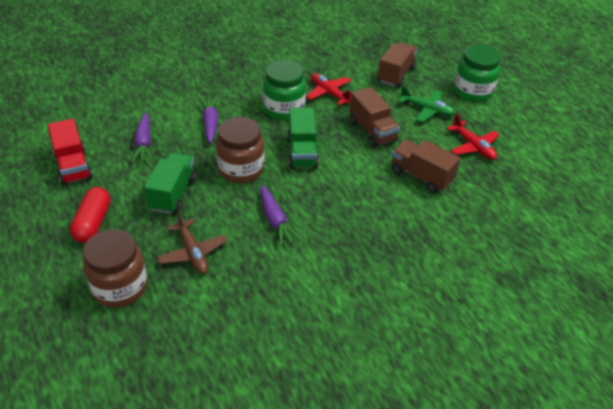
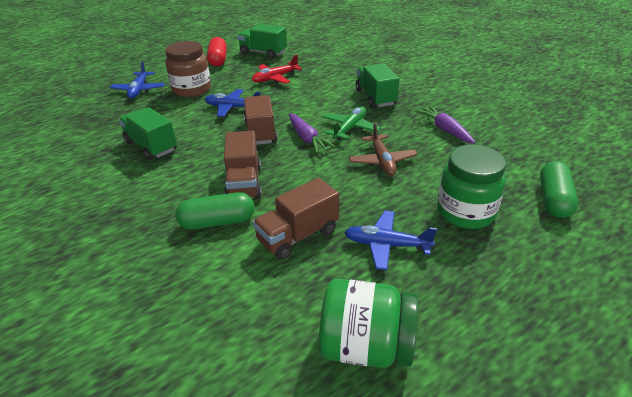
blue plane: 0 -> 3
brown jar: 2 -> 1
green capsule: 0 -> 2
green truck: 2 -> 3
purple carrot: 3 -> 2
red plane: 2 -> 1
red truck: 1 -> 0

